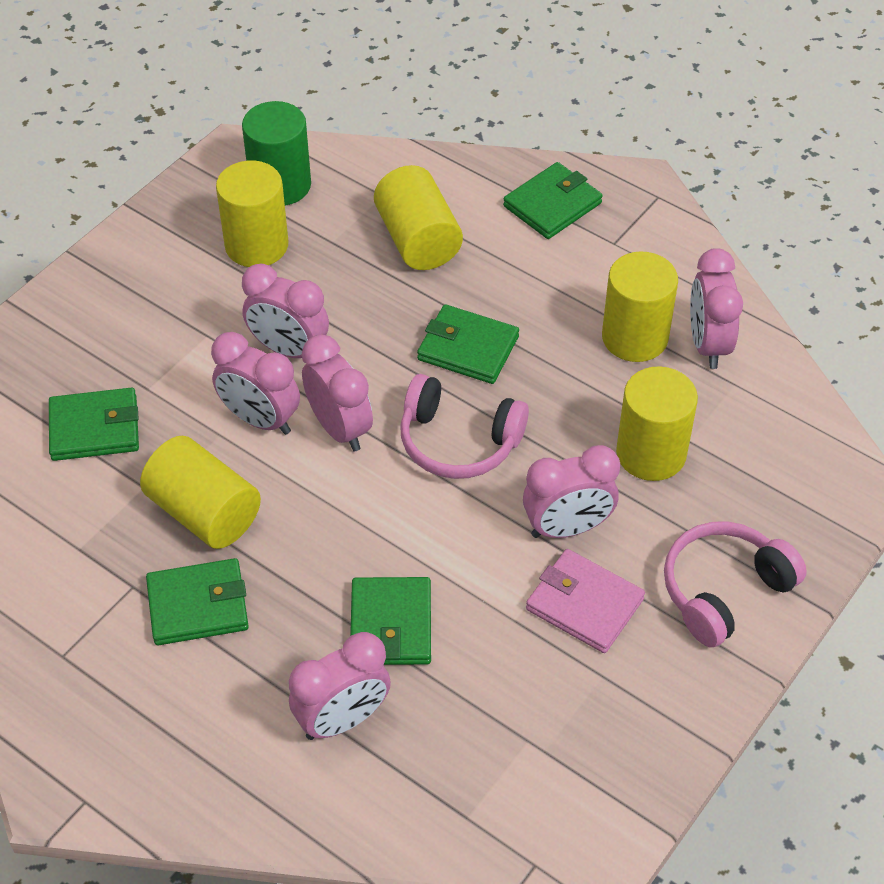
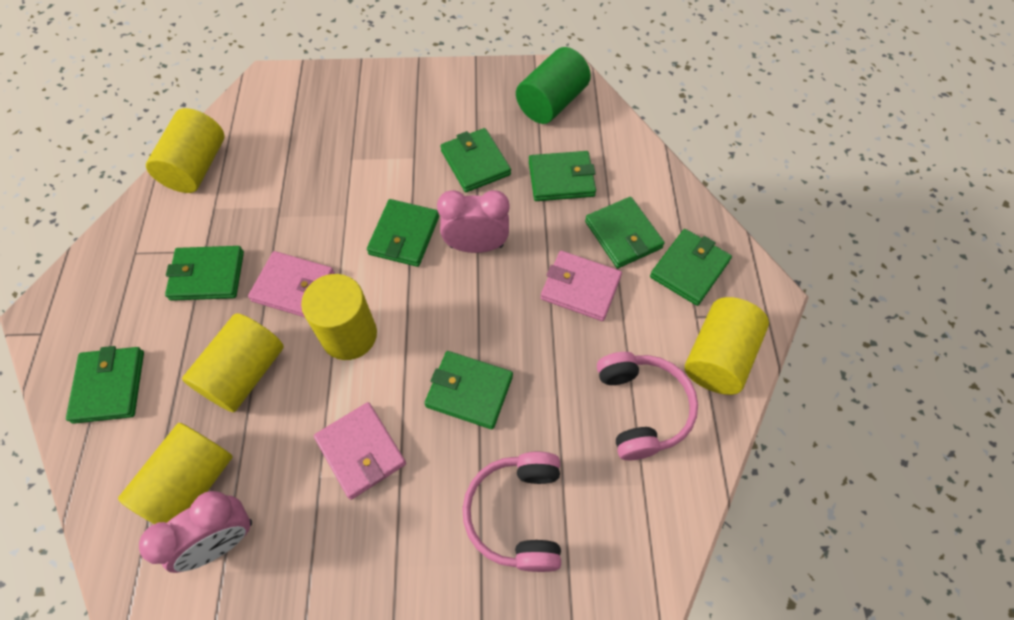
green wallet: 5 -> 8
pink clock: 6 -> 2
pink wallet: 1 -> 3

